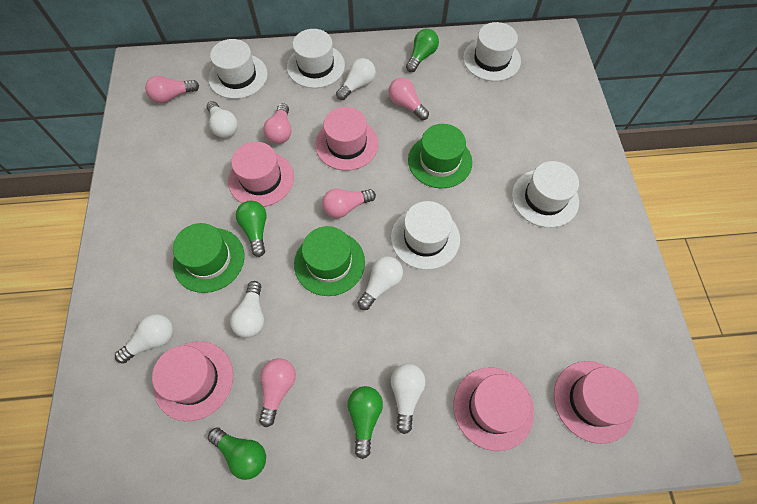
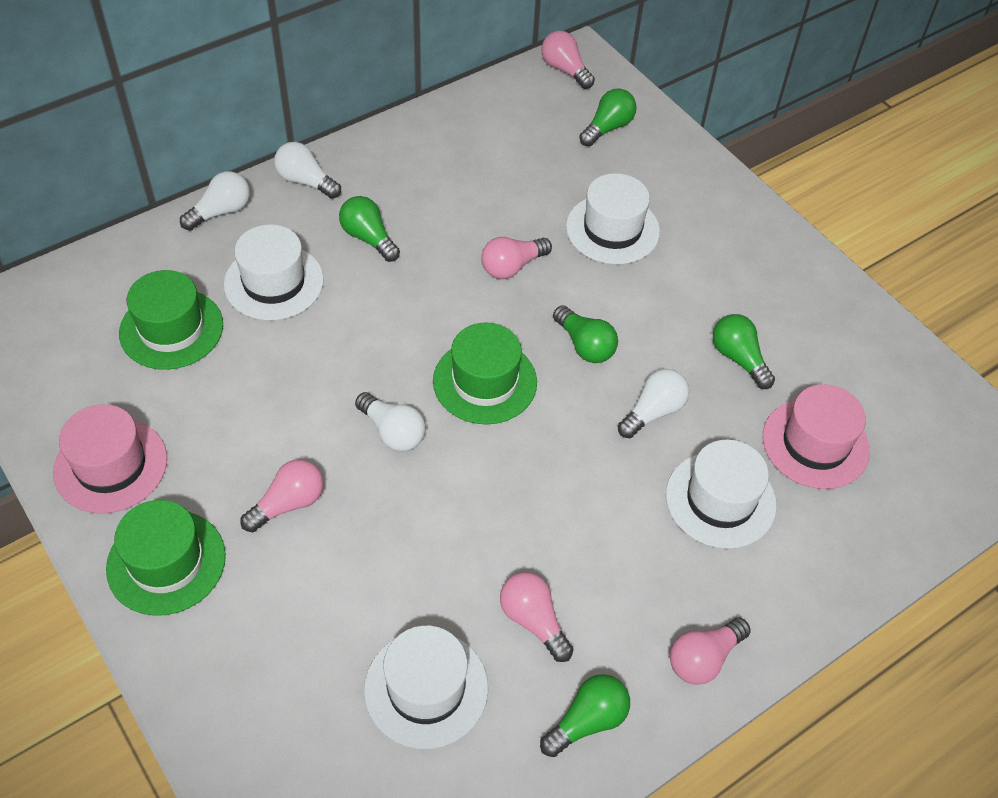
green light bulb: 4 -> 5
pink hat: 5 -> 2
white hat: 5 -> 4
white light bulb: 6 -> 4

